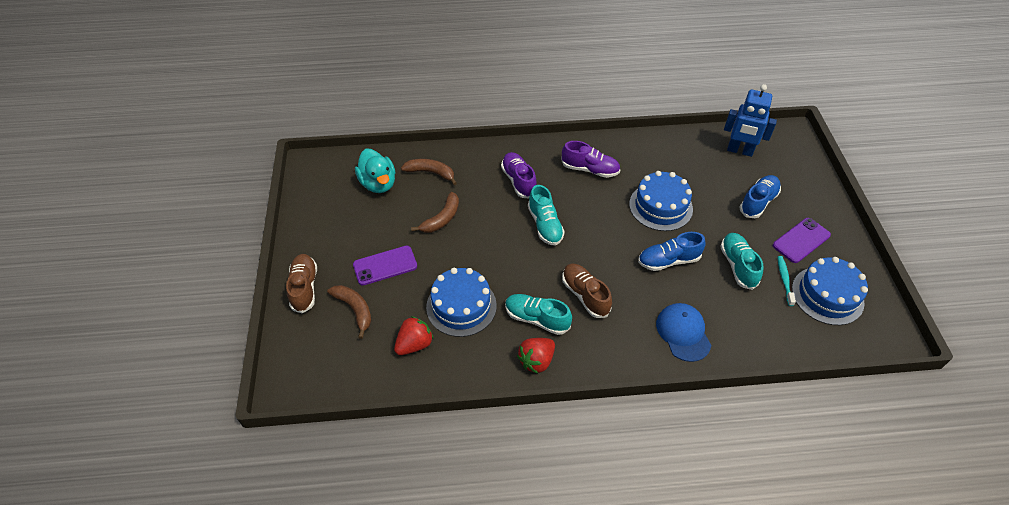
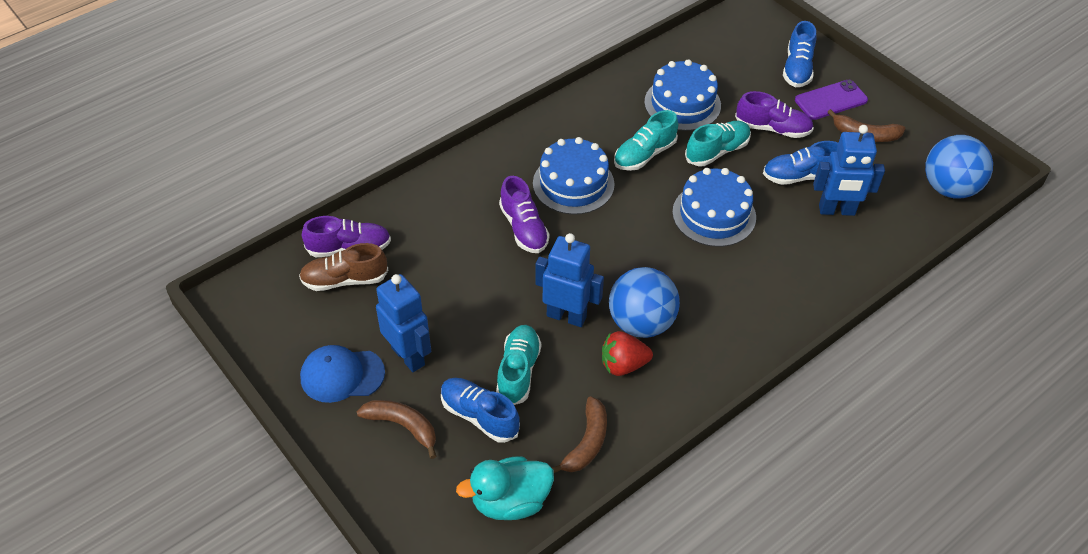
blue ball: 0 -> 2
blue robot: 1 -> 3
blue shoe: 2 -> 3
brown shoe: 2 -> 1
purple phone: 2 -> 1
purple shoe: 2 -> 3
red strawberry: 2 -> 1
turquoise toothbrush: 1 -> 0

